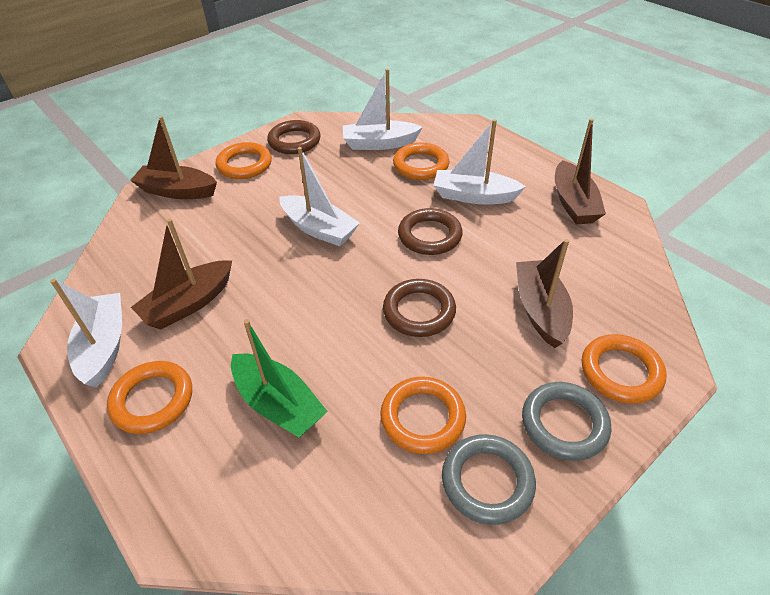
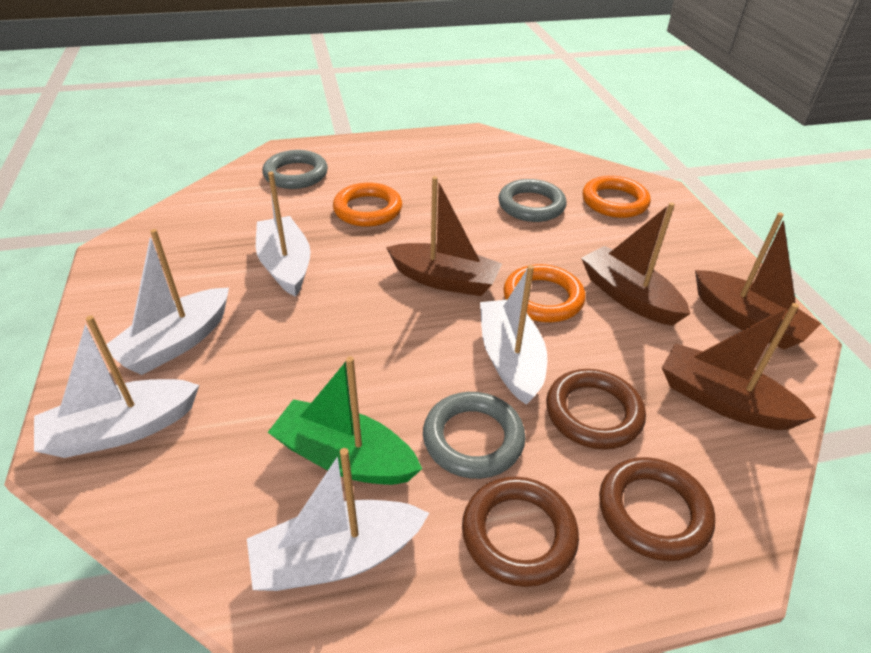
grey ring: 2 -> 3
orange ring: 5 -> 3
white boat: 4 -> 5

